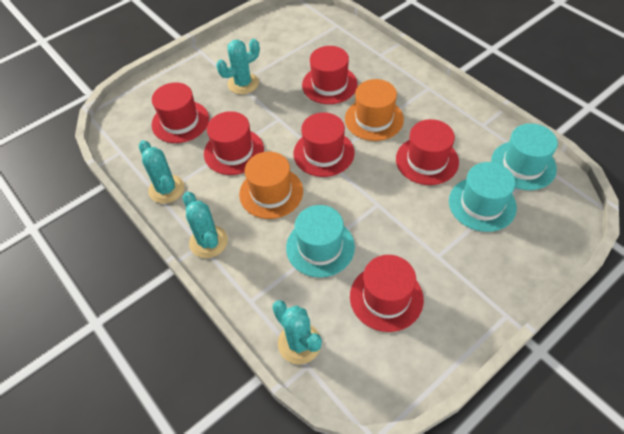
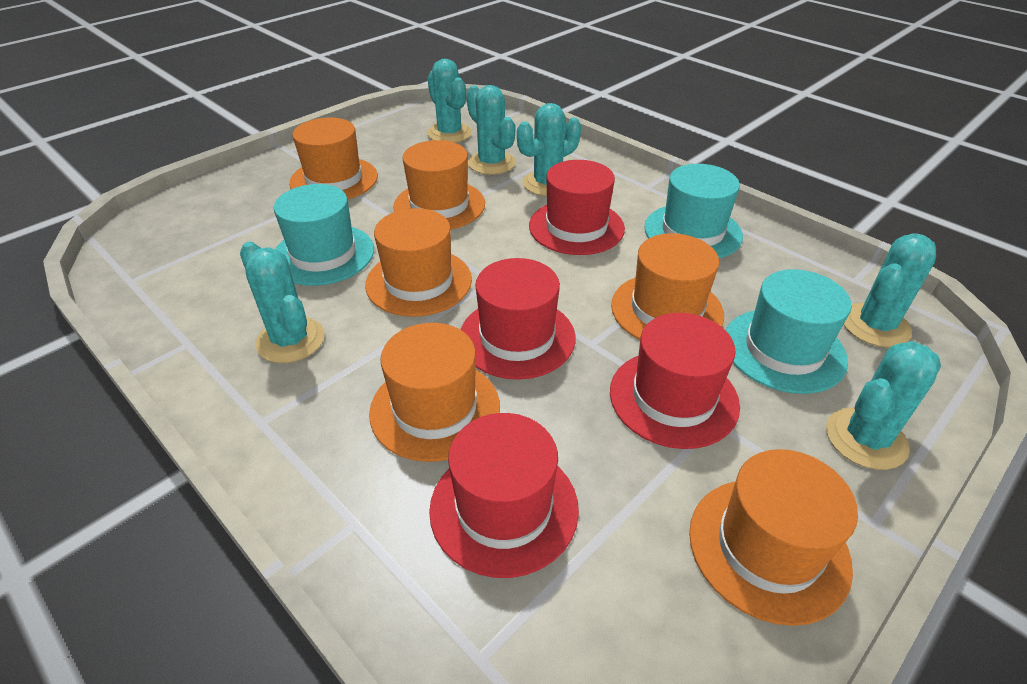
orange hat: 2 -> 6
red hat: 6 -> 4
turquoise cactus: 4 -> 6

